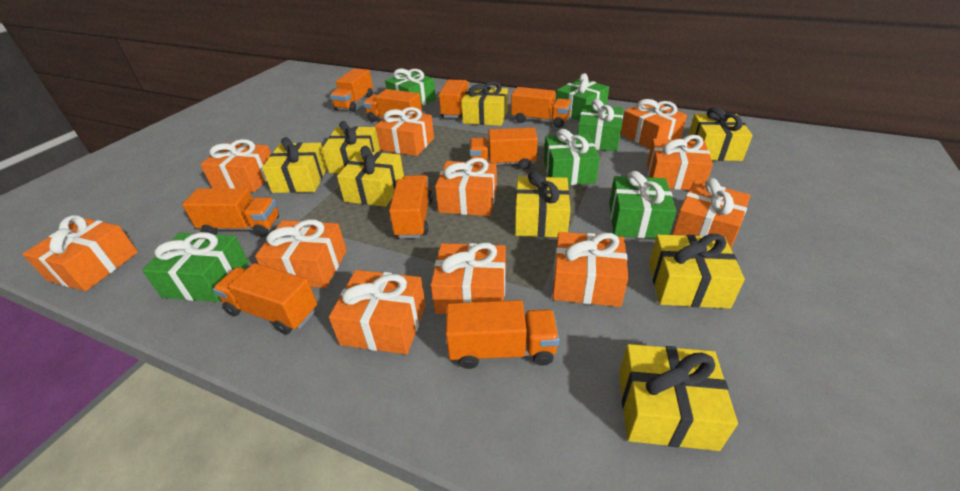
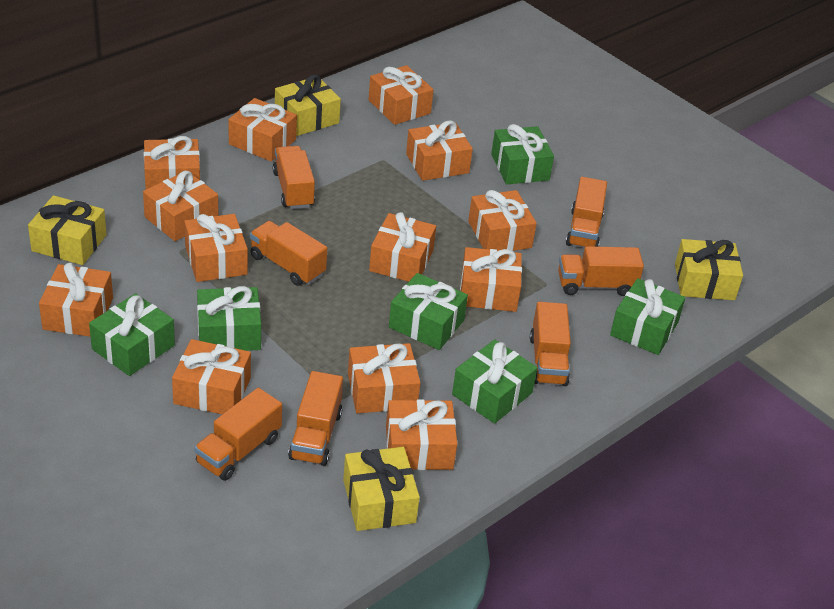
orange gift: 11 -> 13
orange truck: 9 -> 7
yellow gift: 8 -> 4

